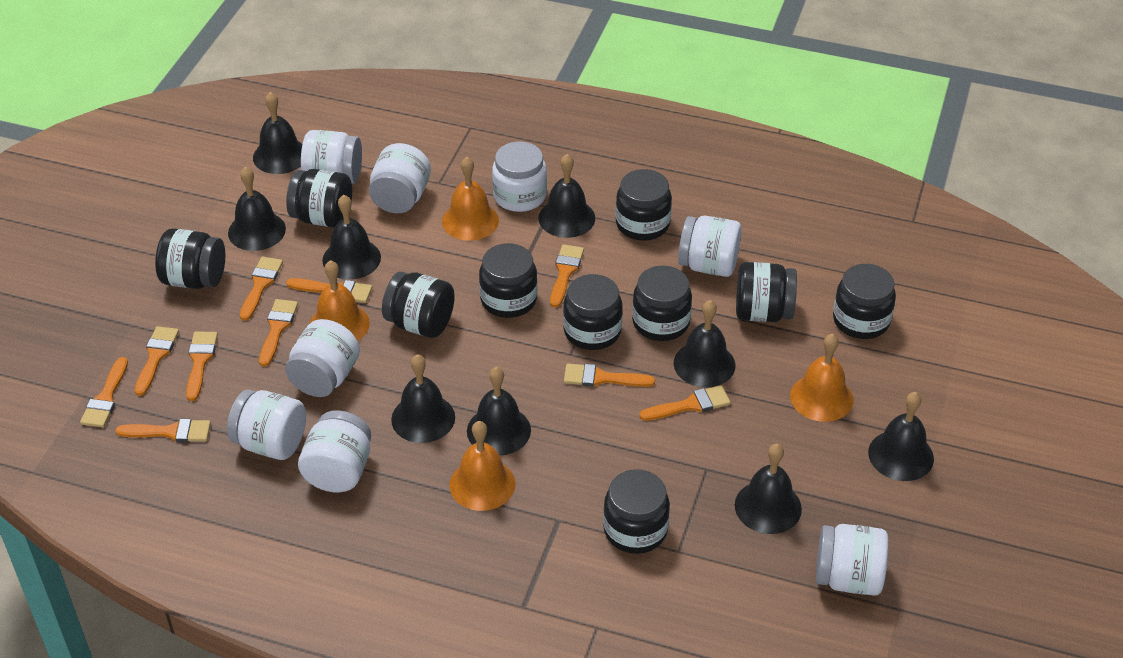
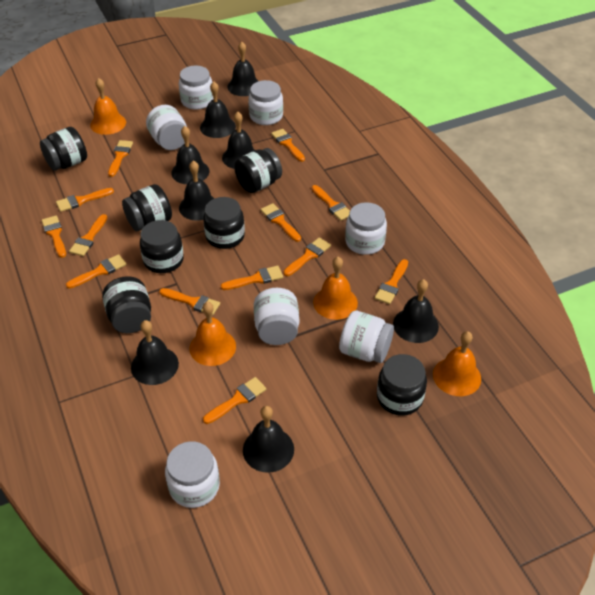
black bell: 9 -> 8
black jar: 10 -> 7
orange brush: 10 -> 13
white jar: 8 -> 7

